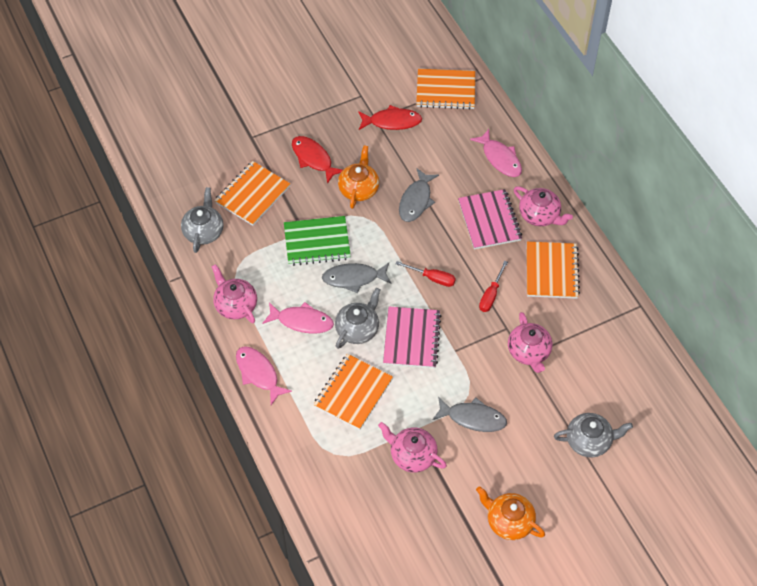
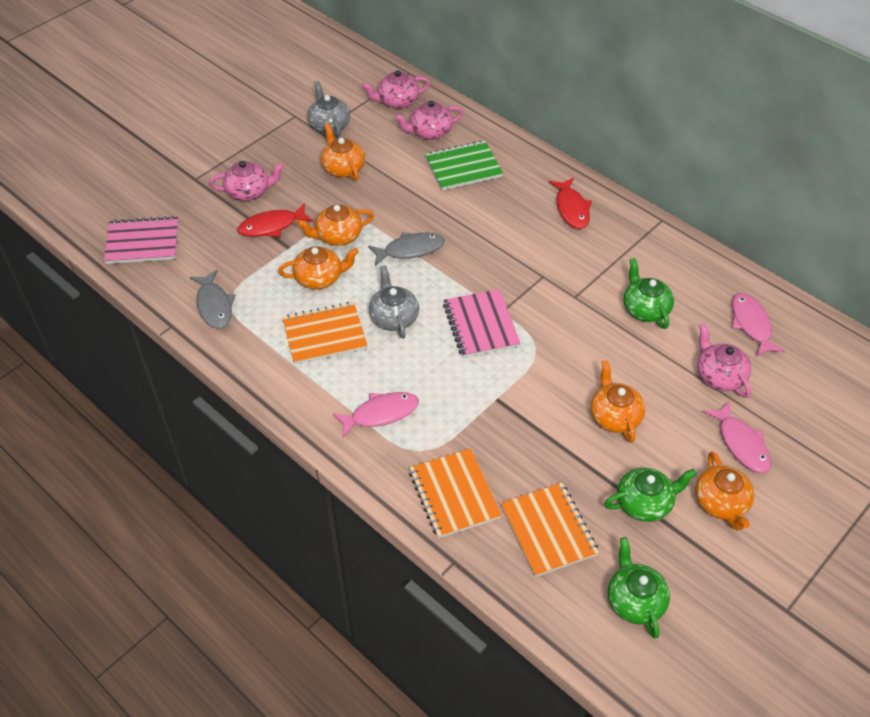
green teapot: 0 -> 3
grey fish: 3 -> 2
grey teapot: 3 -> 2
orange notebook: 4 -> 3
orange teapot: 2 -> 5
red screwdriver: 2 -> 0

